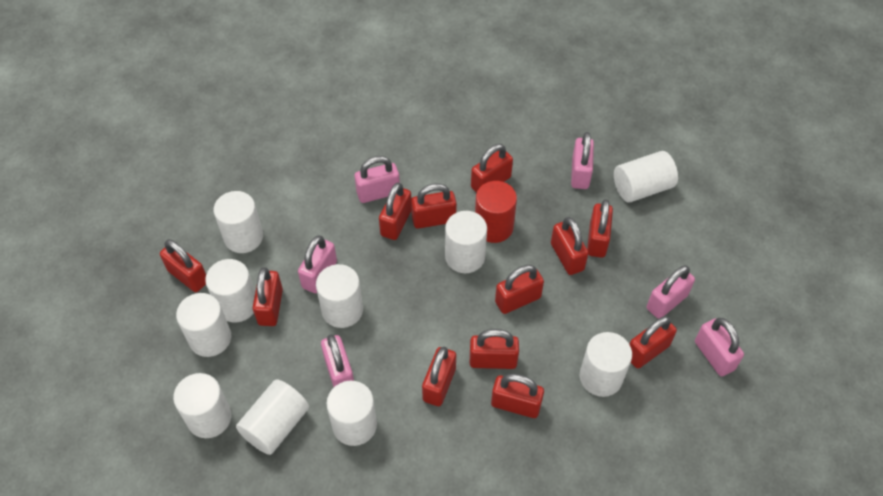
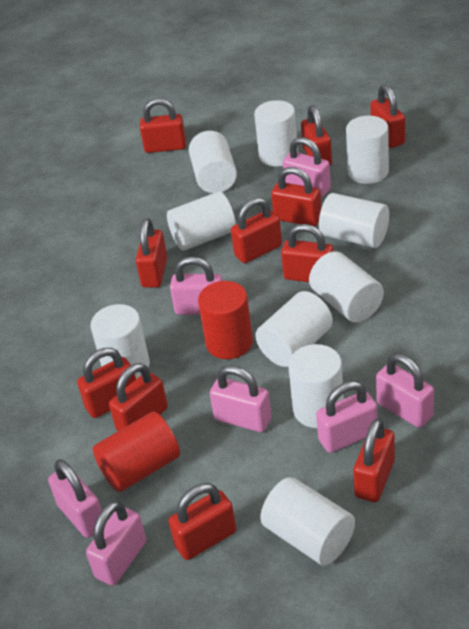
pink padlock: 6 -> 7
red cylinder: 1 -> 2
red padlock: 12 -> 11

